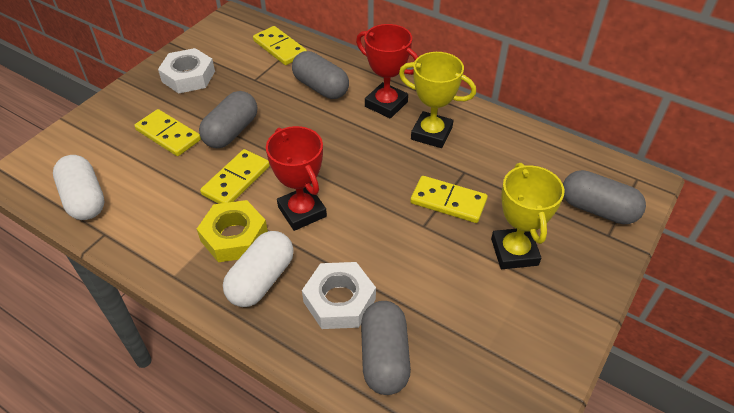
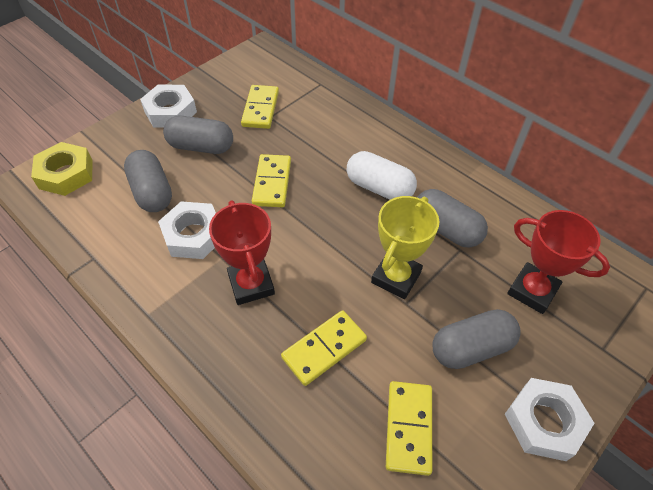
white capsule: 2 -> 1
white nut: 2 -> 3
yellow trophy: 2 -> 1

